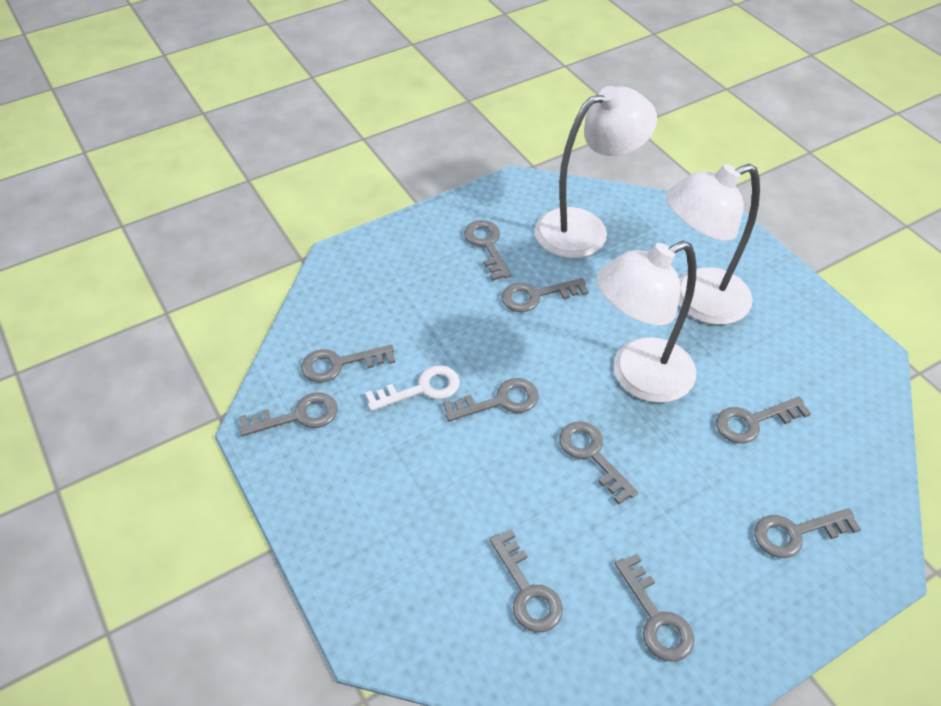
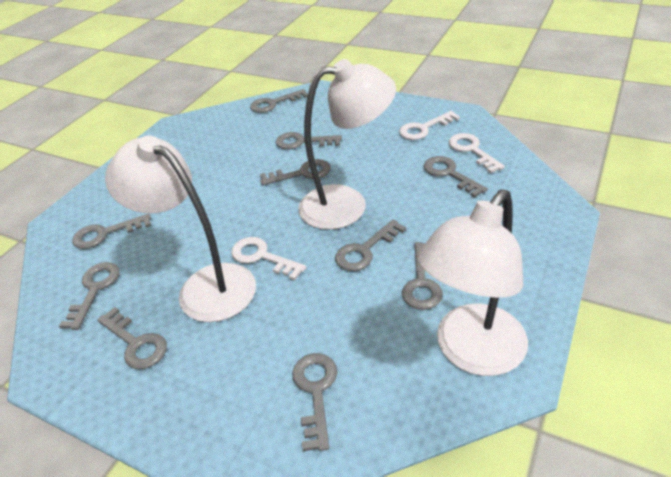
white key: 1 -> 3

